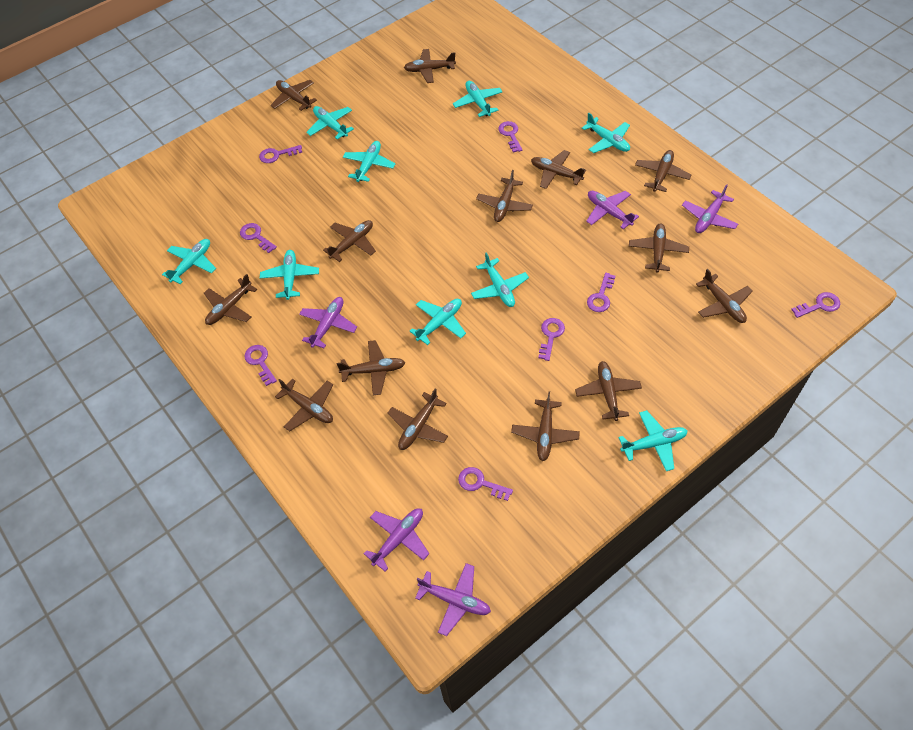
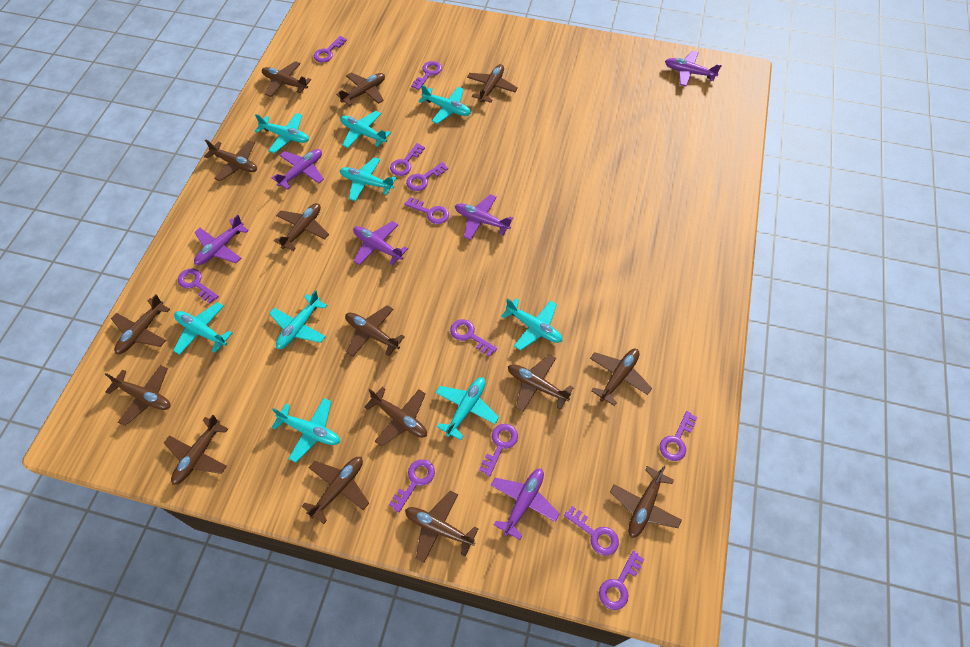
brown plane: 14 -> 15
purple key: 8 -> 12
purple plane: 5 -> 6

